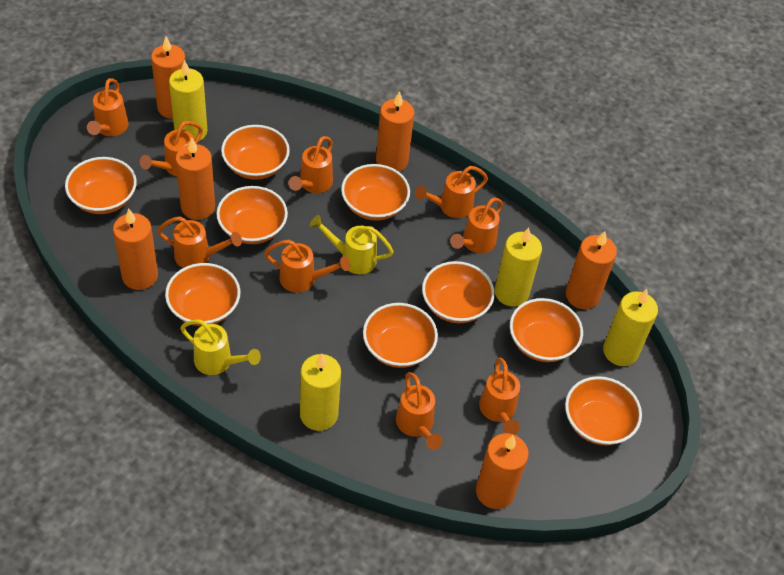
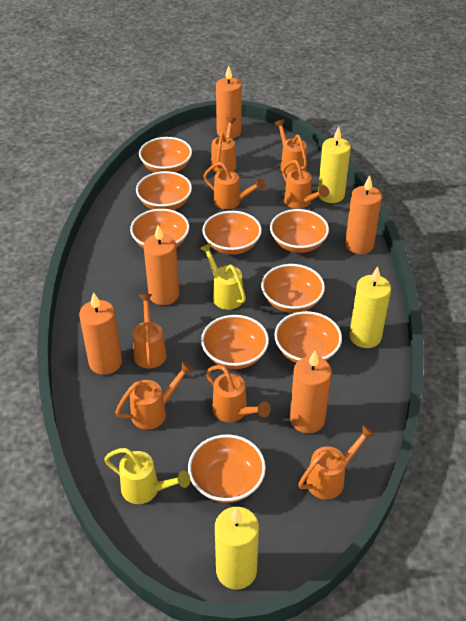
orange candle: 6 -> 5
orange watering can: 9 -> 8
yellow candle: 4 -> 3

